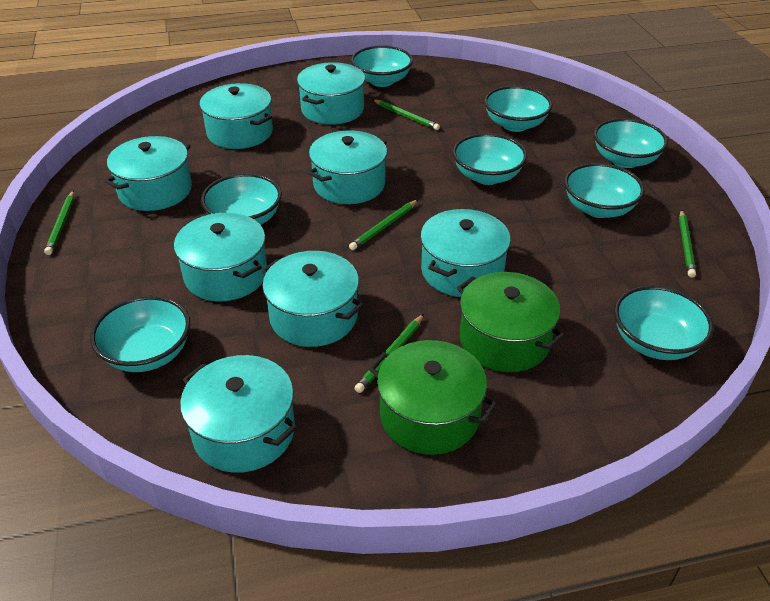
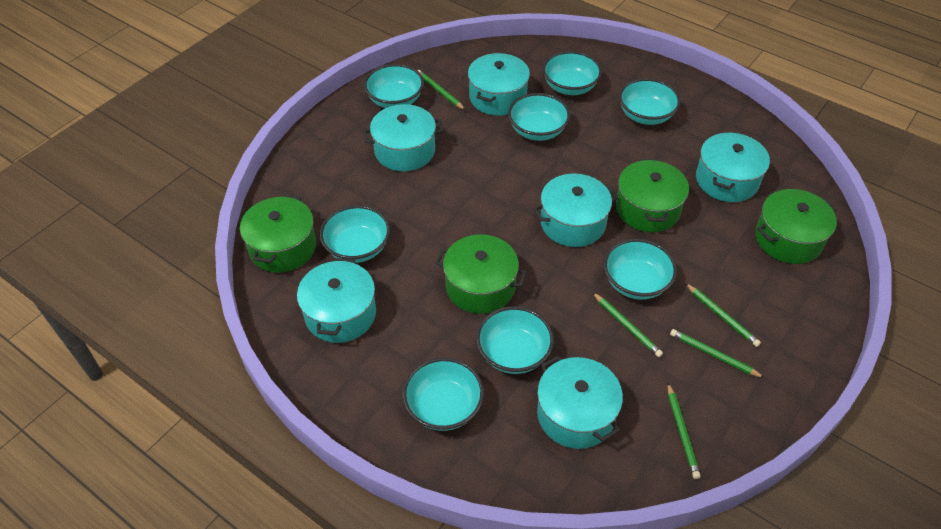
green pot: 2 -> 4
turquoise pot: 8 -> 6

